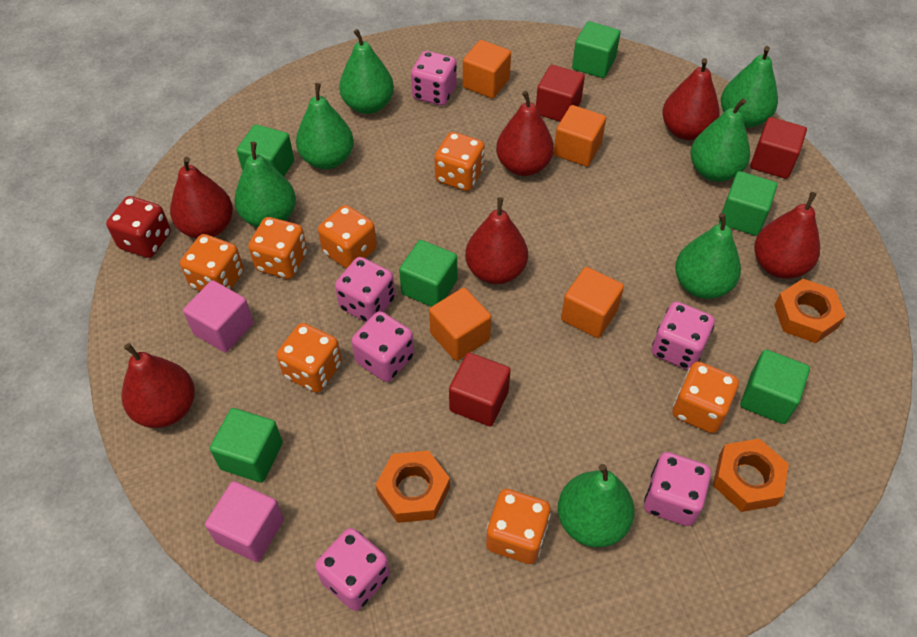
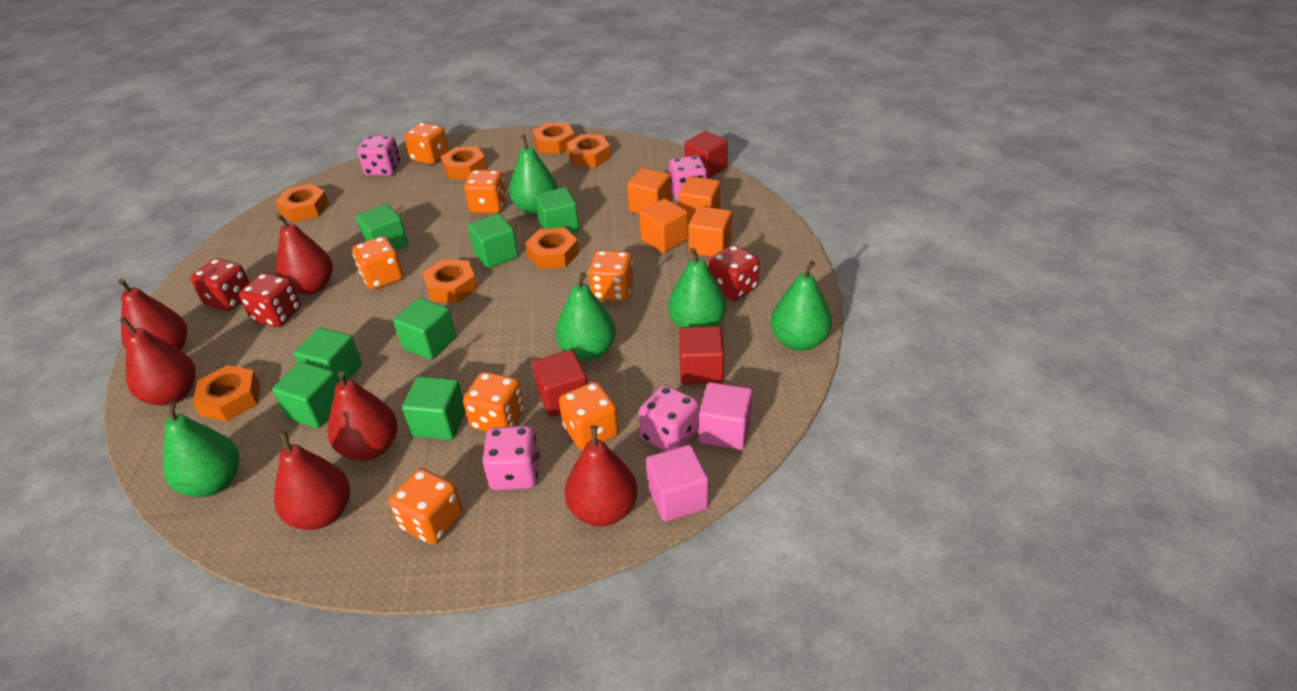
green cube: 6 -> 7
green pear: 7 -> 5
orange nut: 3 -> 7
pink dice: 6 -> 4
red dice: 1 -> 3

